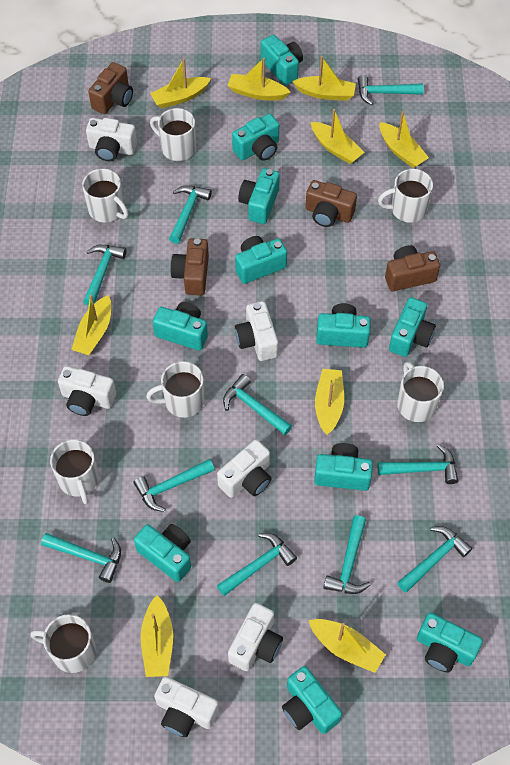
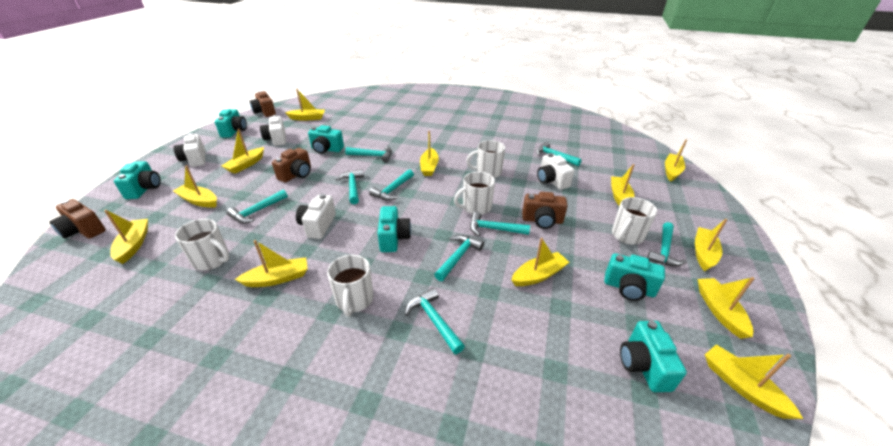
turquoise camera: 11 -> 6
turquoise hammer: 10 -> 9
white camera: 6 -> 4
white mug: 7 -> 5
yellow boat: 9 -> 12

